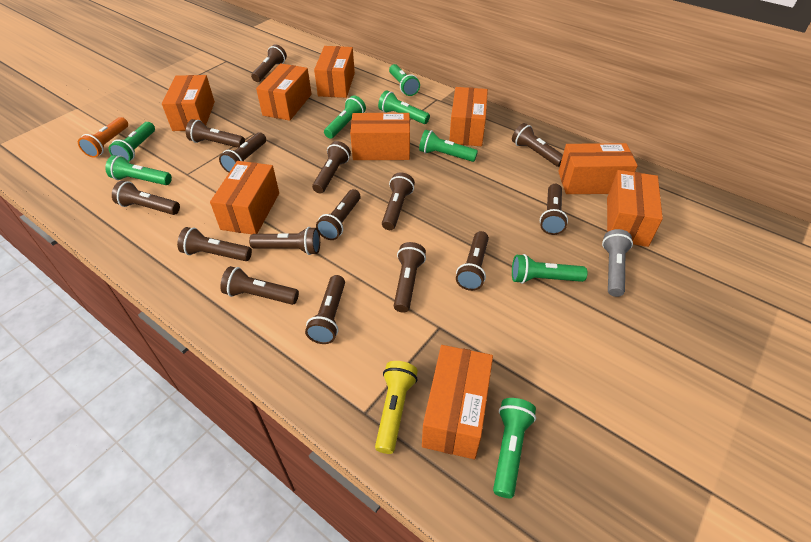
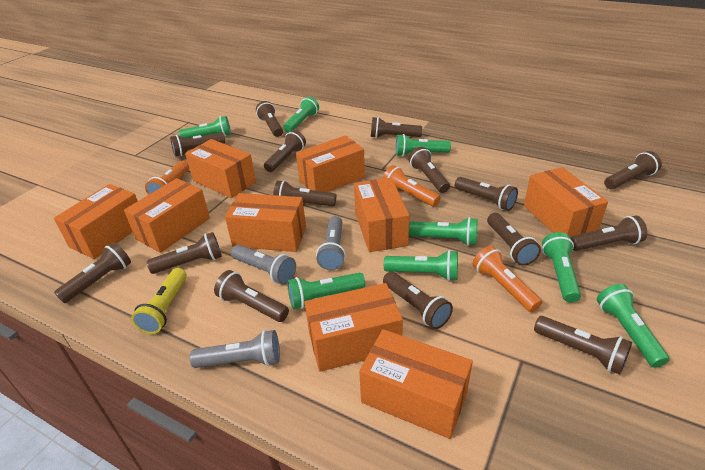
grey flashlight: 1 -> 3
orange flashlight: 1 -> 3

